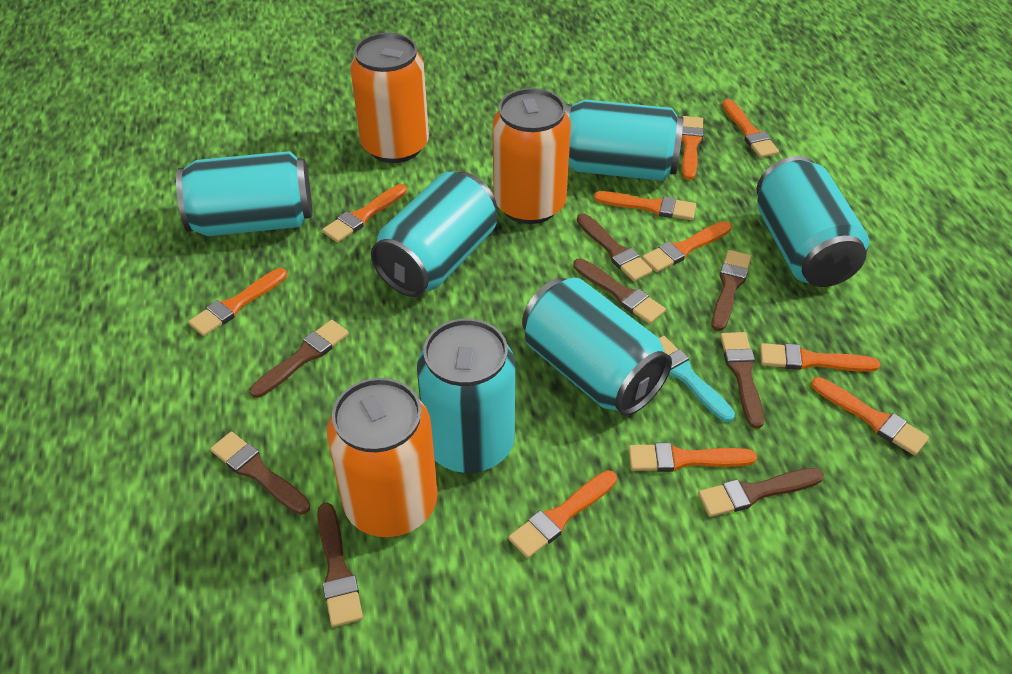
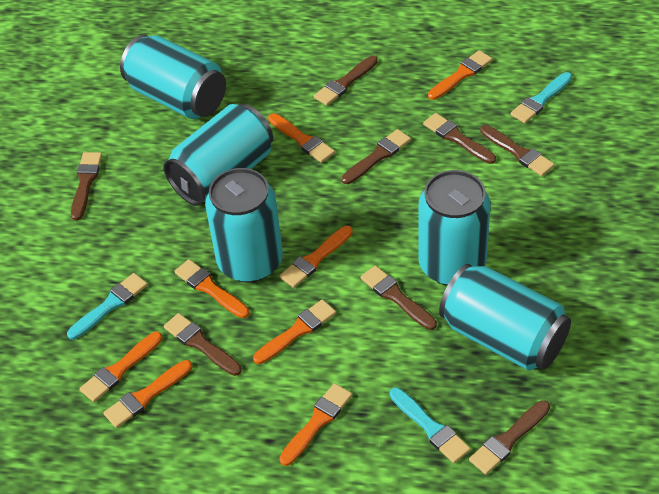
orange brush: 10 -> 8
orange can: 3 -> 0
turquoise brush: 1 -> 3
turquoise can: 6 -> 5

